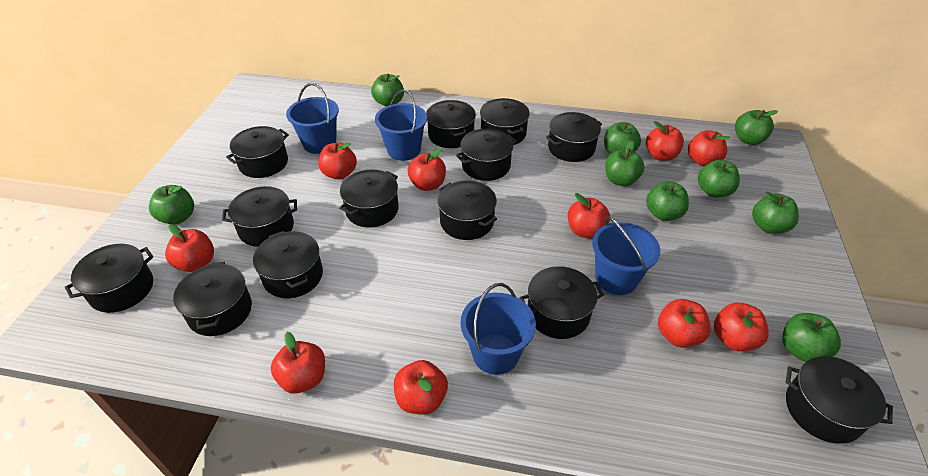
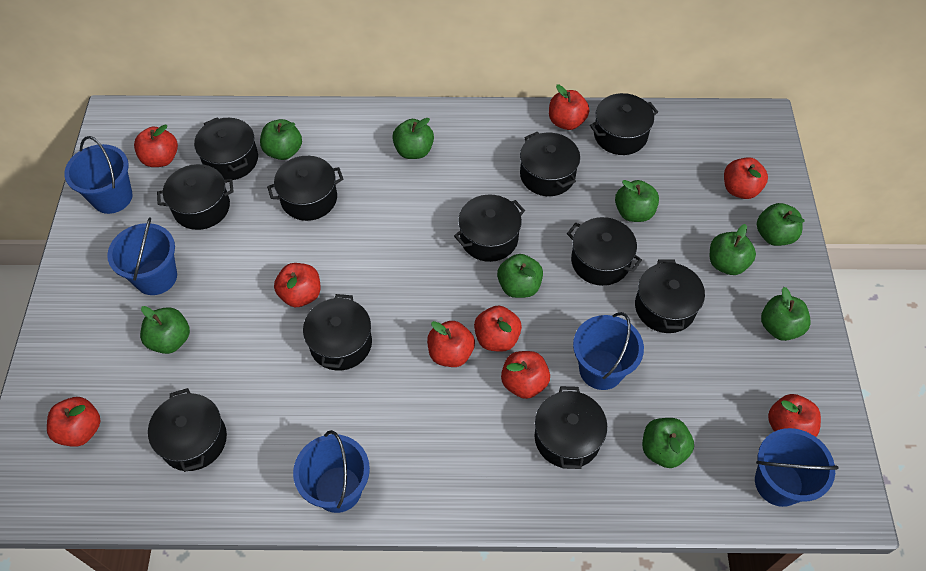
black pot: 13 -> 11
blue bucket: 4 -> 5
red apple: 10 -> 9

